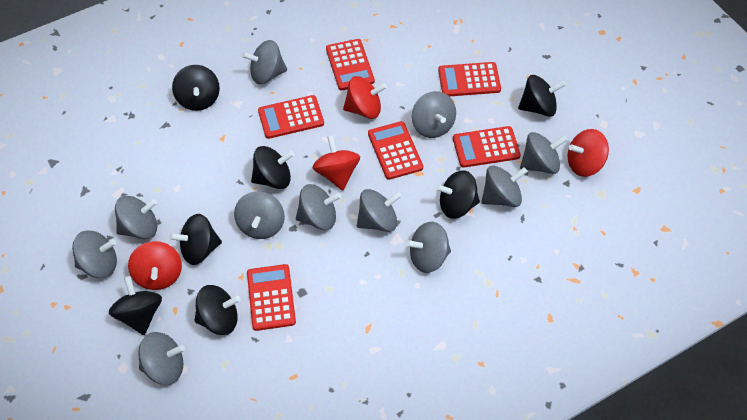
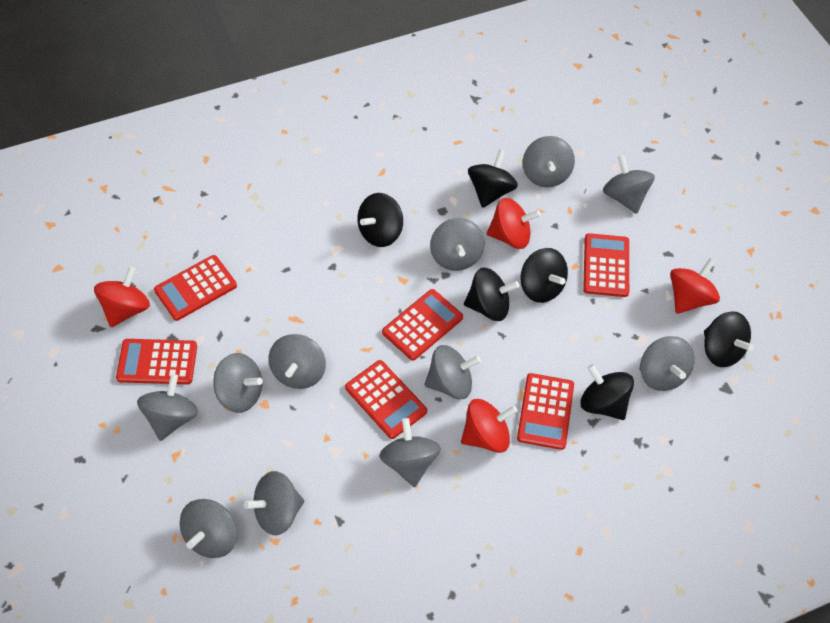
black spinning top: 7 -> 6

